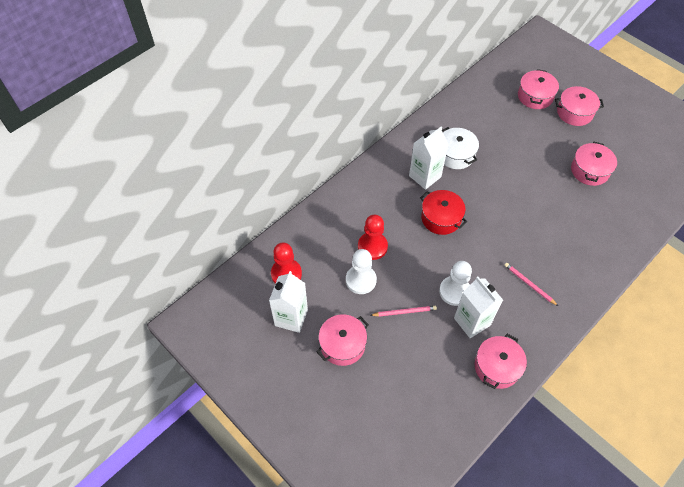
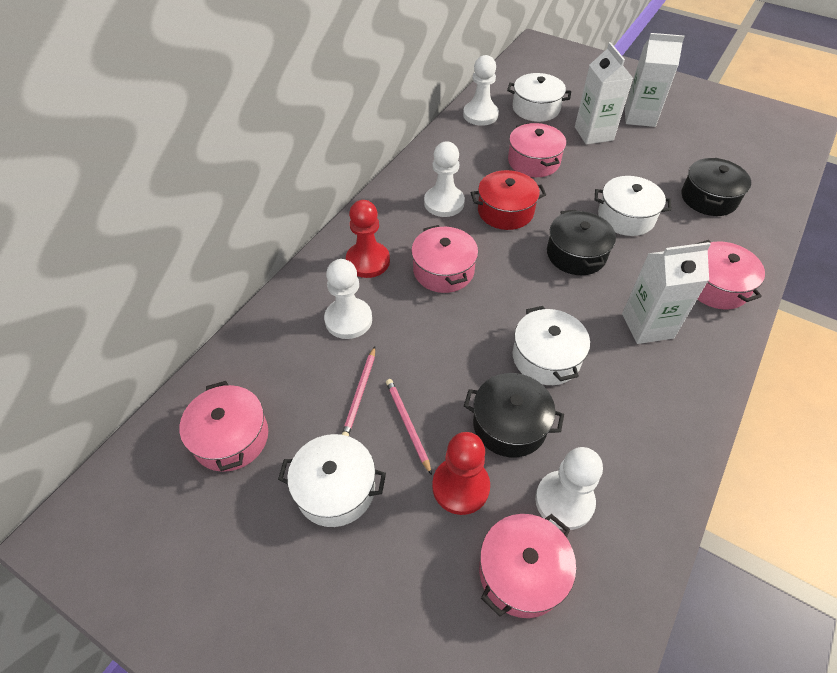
black pot: 0 -> 3
white pawn: 2 -> 4
white pot: 1 -> 4

